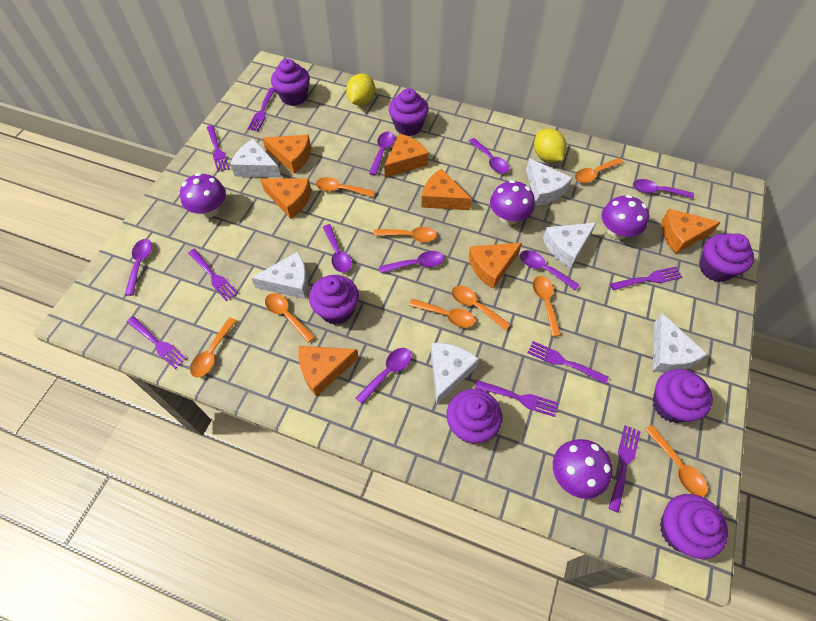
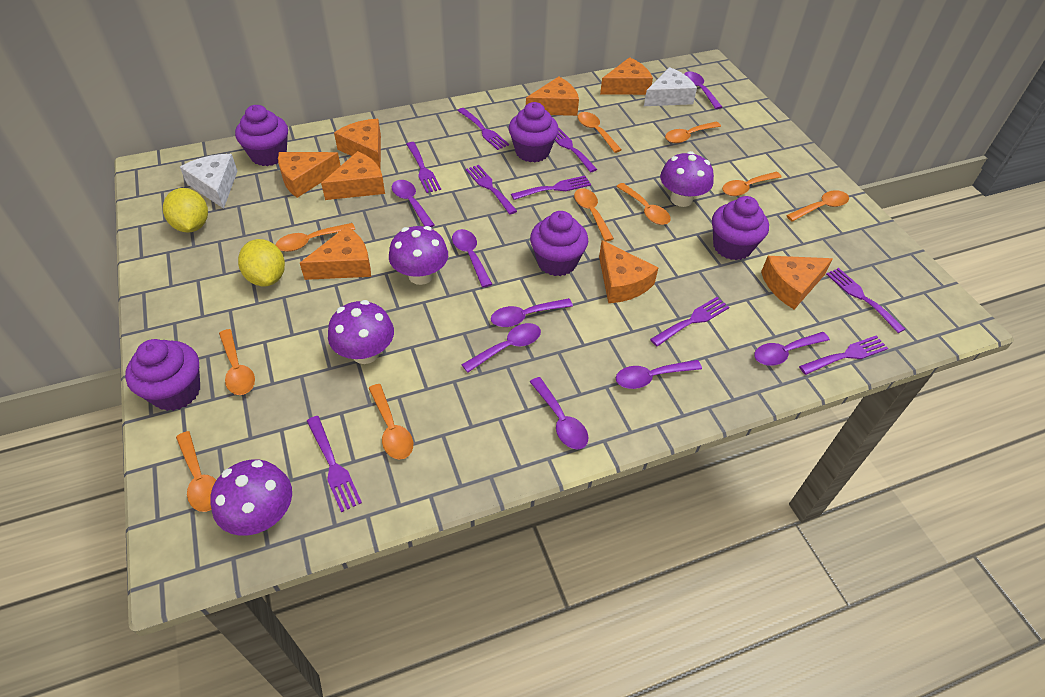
orange cheese: 7 -> 8
orange spoon: 9 -> 10
purple cupcake: 7 -> 5
purple fork: 8 -> 9
white cheese: 6 -> 2

